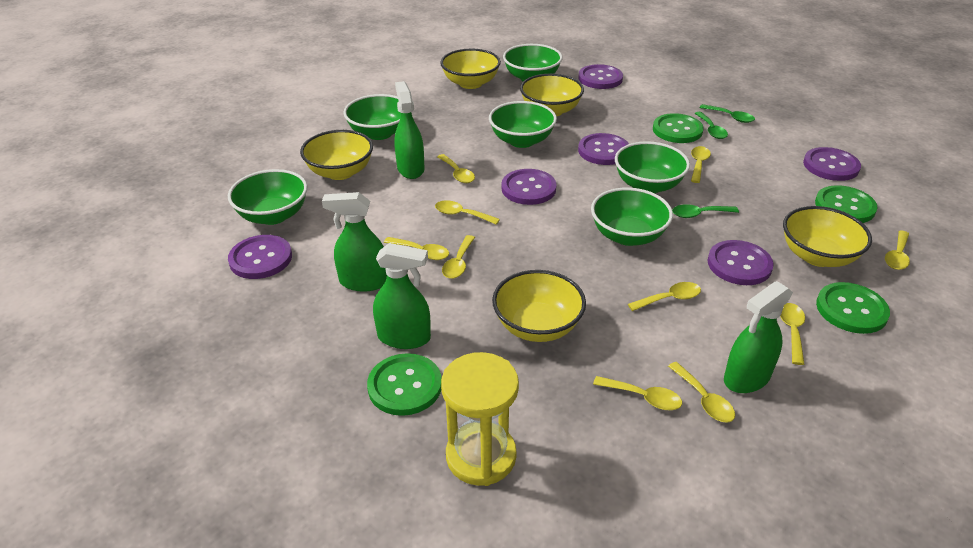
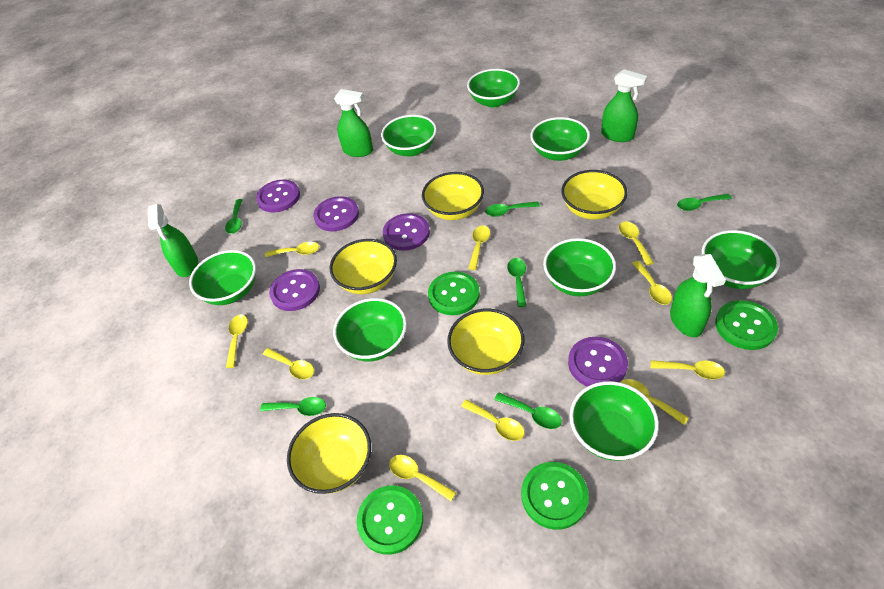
green bowl: 6 -> 8
green spoon: 3 -> 6
purple button: 6 -> 5
yellow hourglass: 1 -> 0

